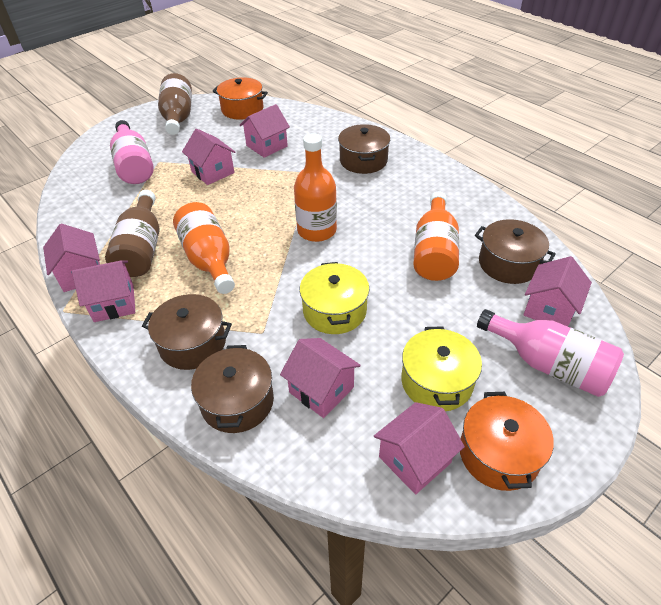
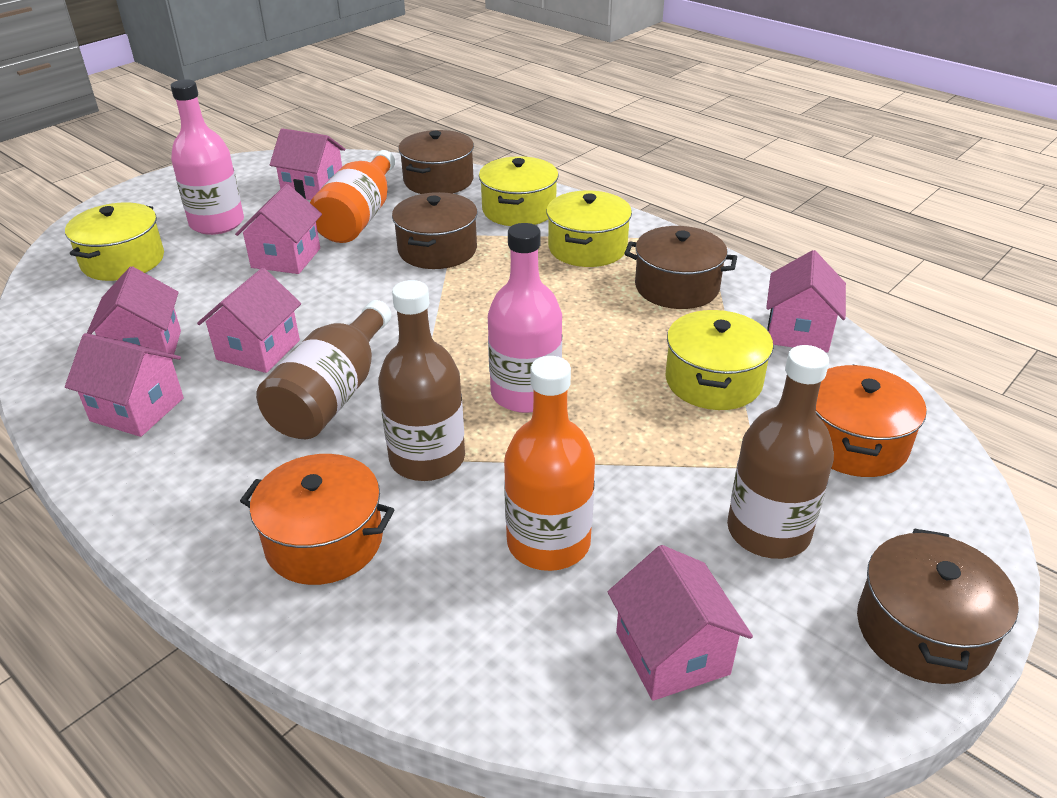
brown bottle: 2 -> 3
orange bottle: 3 -> 2
yellow pot: 2 -> 4

